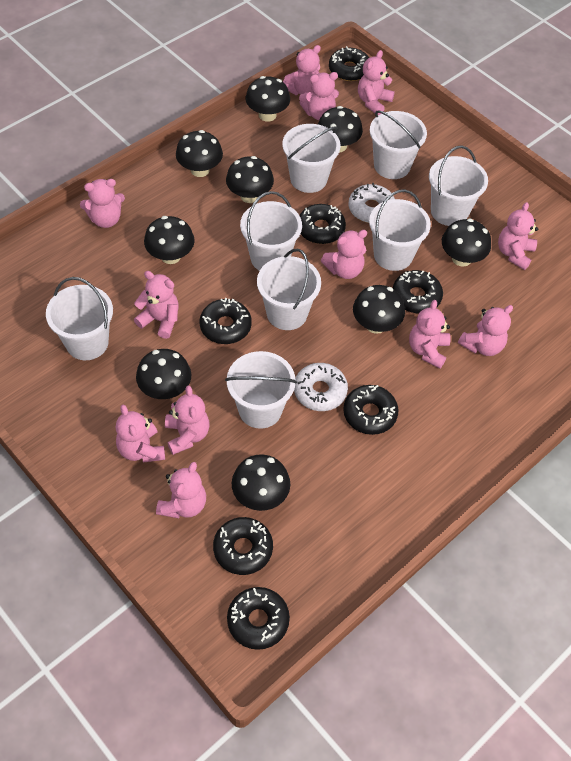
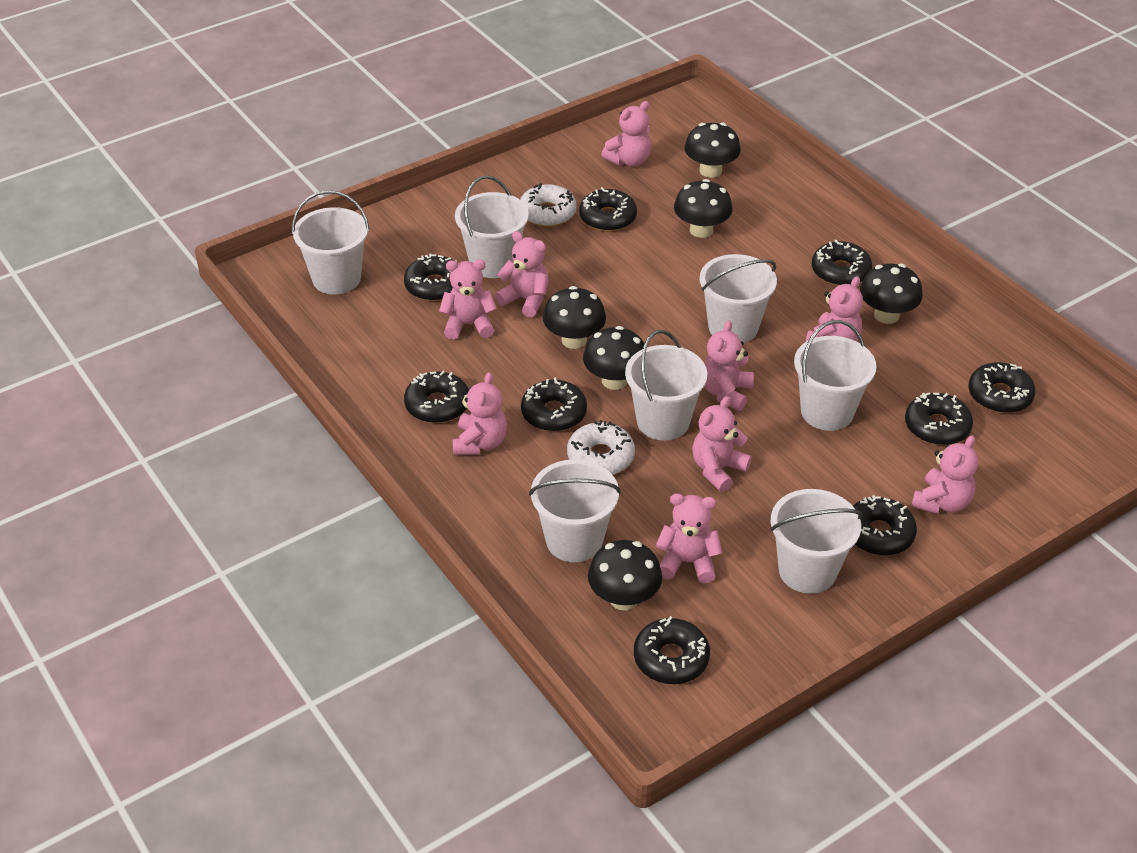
black donut: 7 -> 9
black mushroom: 9 -> 6
pink teddy bear: 12 -> 9
white bucket: 8 -> 7

